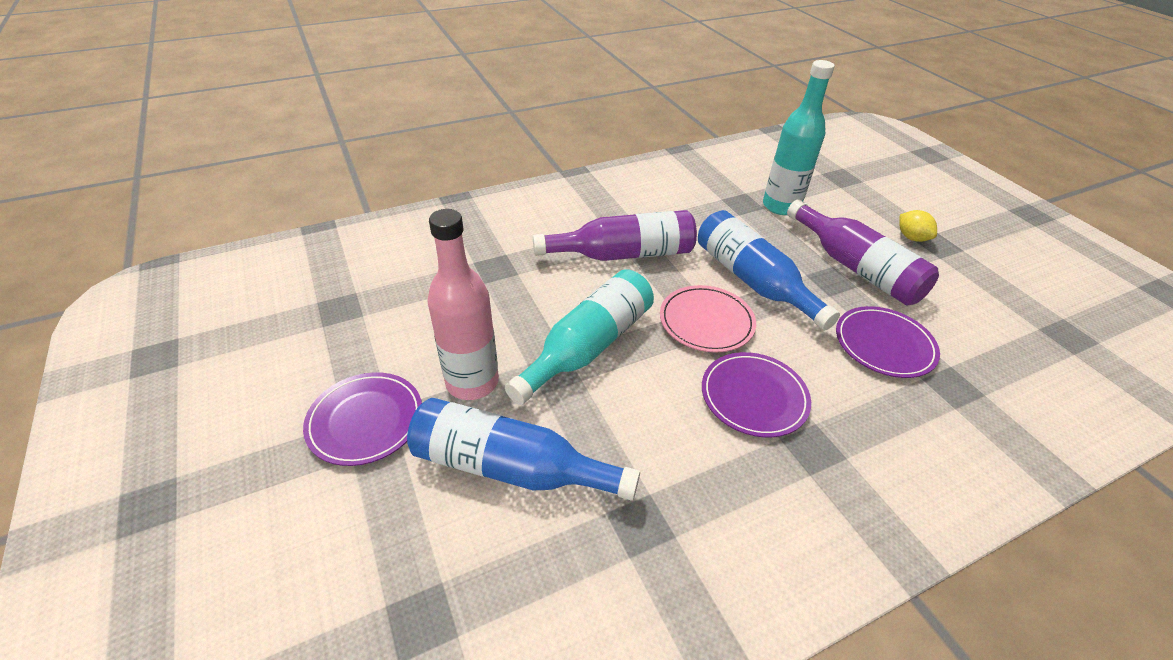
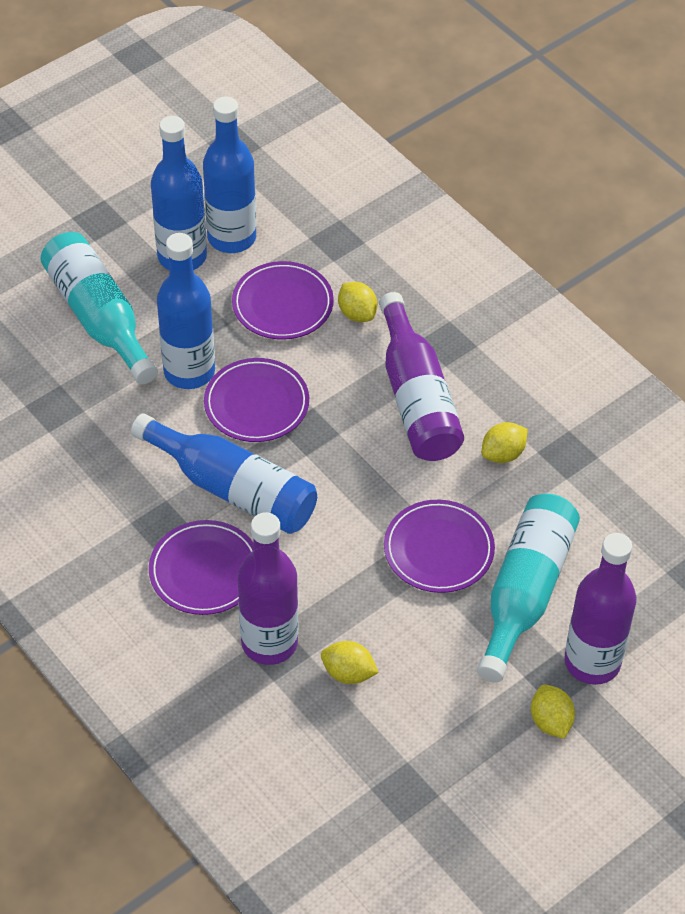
blue bottle: 2 -> 4
pink bottle: 1 -> 0
pink plate: 1 -> 0
purple bottle: 2 -> 3
purple plate: 3 -> 4
yellow lemon: 1 -> 4

